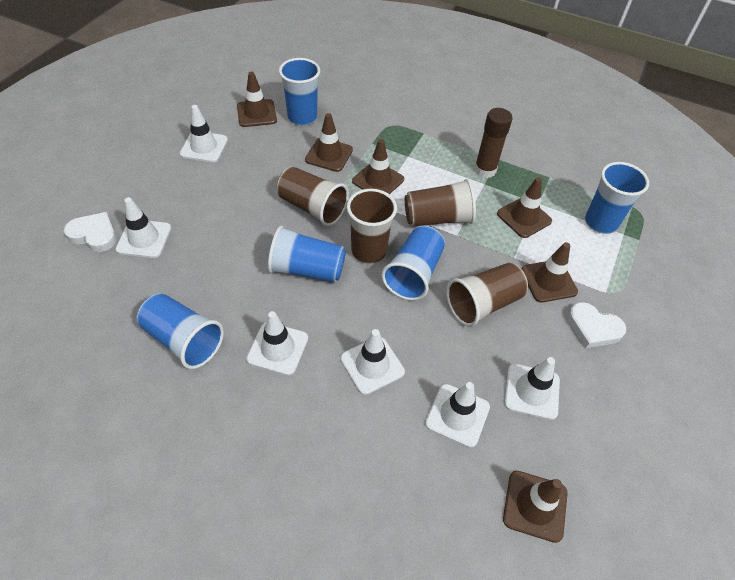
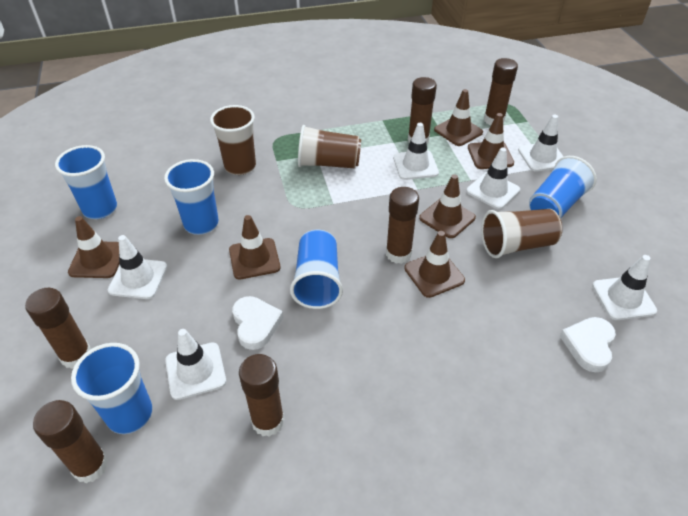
brown cup: 4 -> 3
brown glue stick: 1 -> 6

